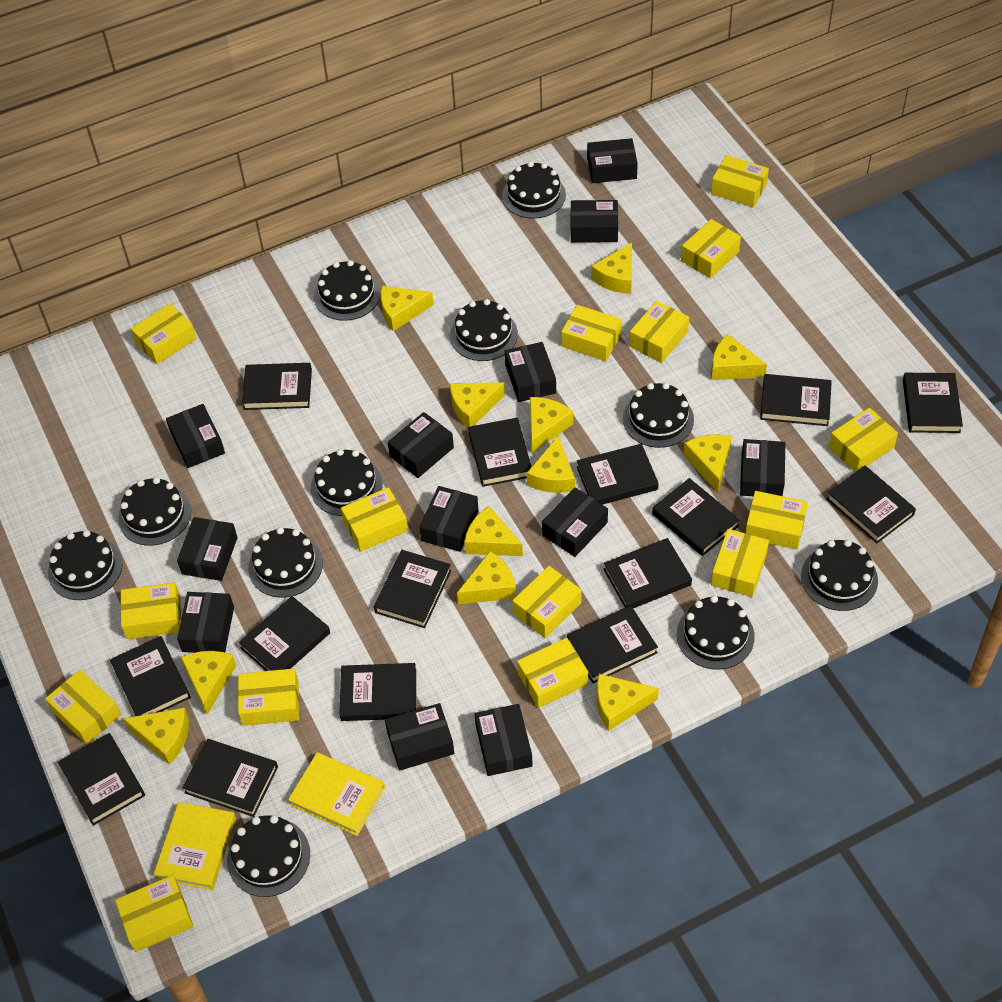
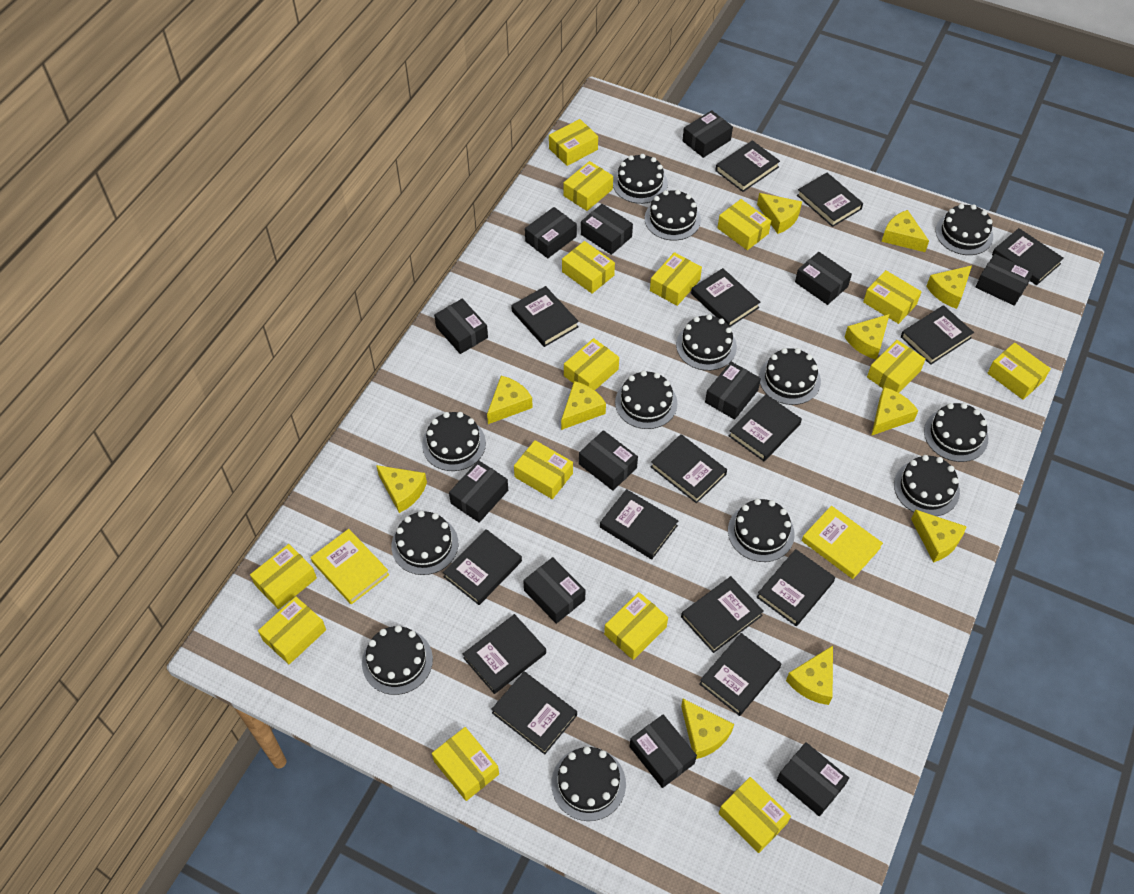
black cake: 11 -> 13
yellow cheese: 12 -> 11

